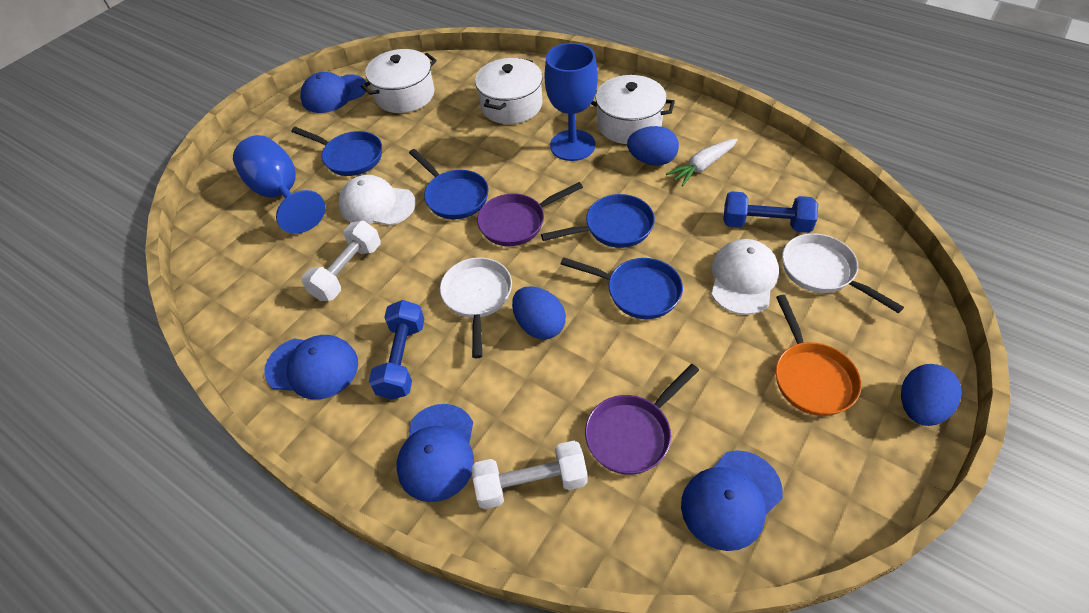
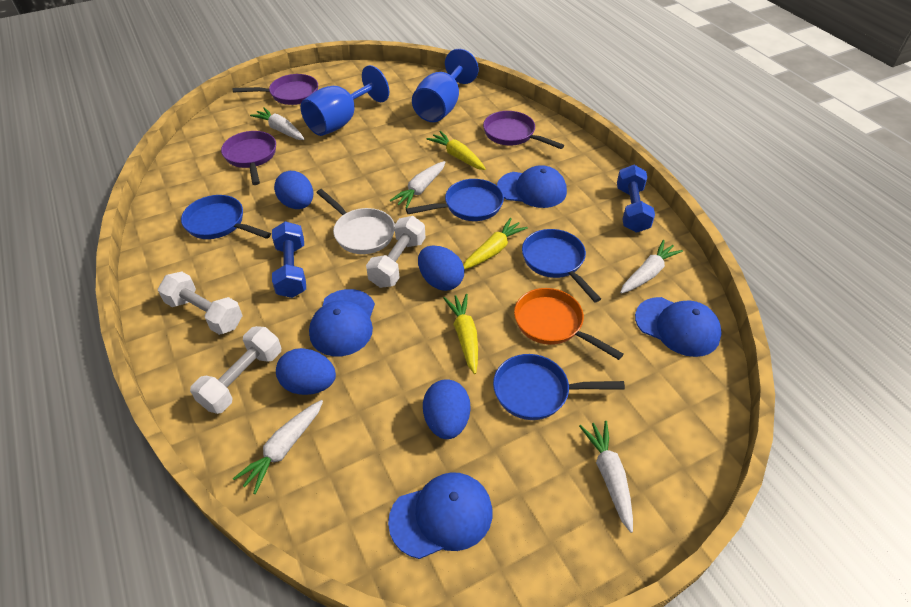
blue egg: 3 -> 4
purple pan: 2 -> 3
white cap: 2 -> 0
white carrot: 1 -> 5
white dumbbell: 2 -> 3
white pan: 2 -> 1
white pot: 3 -> 0
yellow carrot: 0 -> 3

